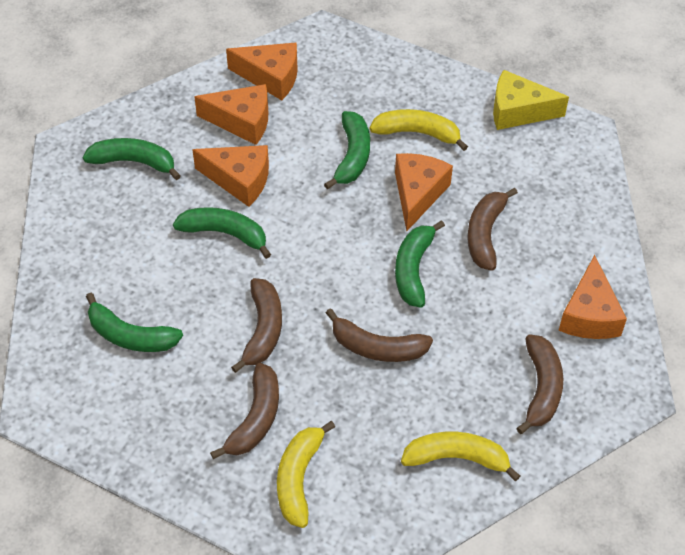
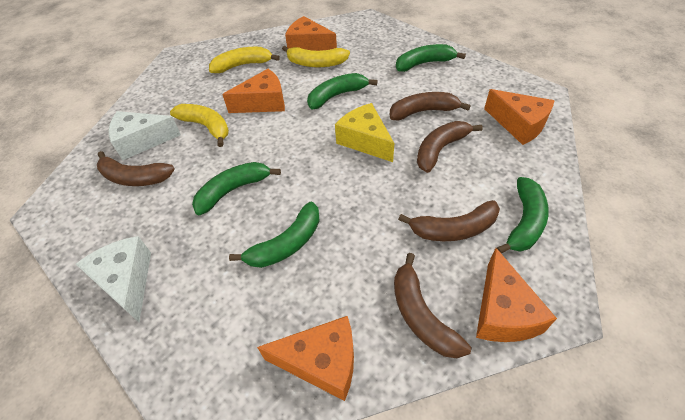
white cheese: 0 -> 2

